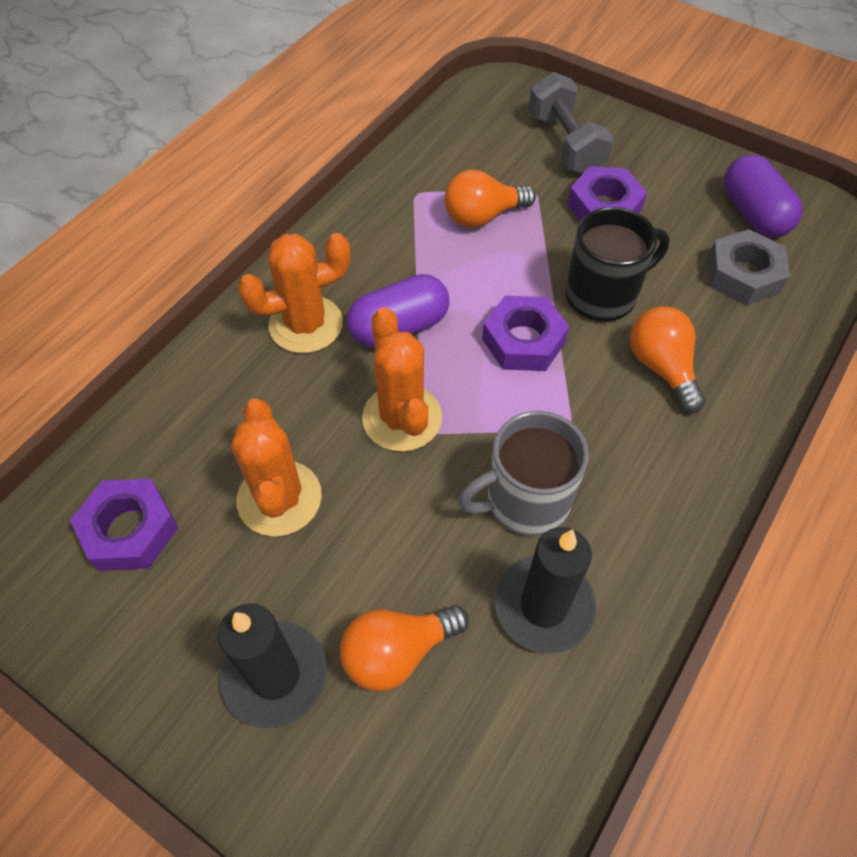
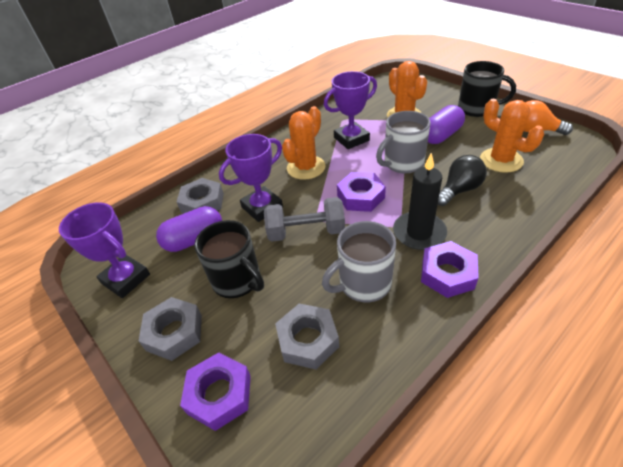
black candle: 2 -> 1
black light bulb: 0 -> 1
black mug: 1 -> 2
grey mug: 1 -> 2
grey nut: 1 -> 3
orange light bulb: 3 -> 1
purple trophy: 0 -> 3

